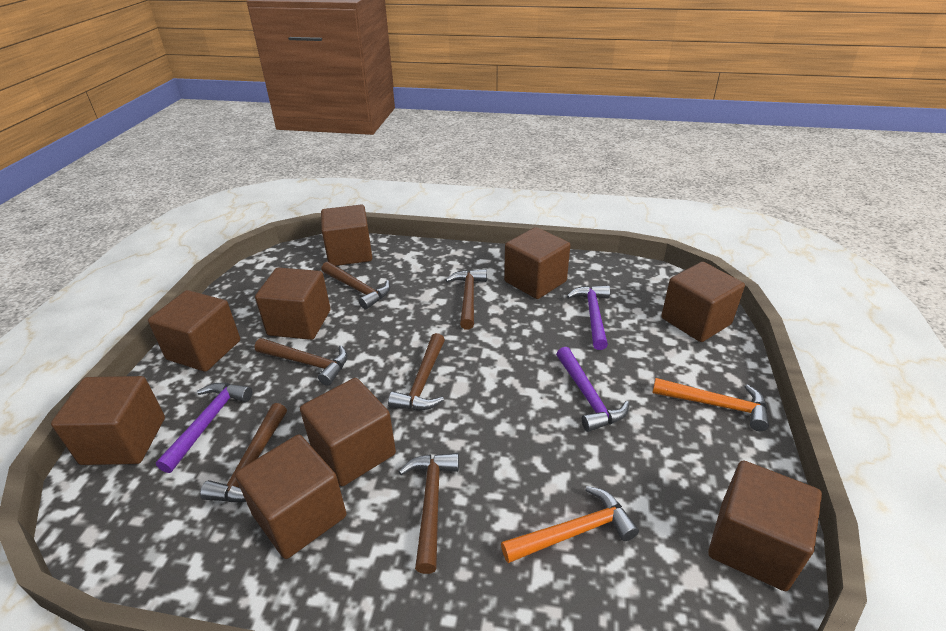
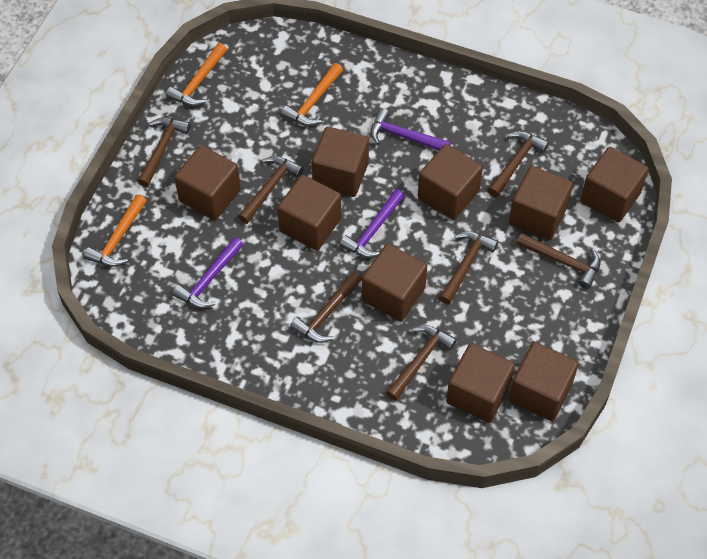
brown hammer: 6 -> 7
orange hammer: 2 -> 3

